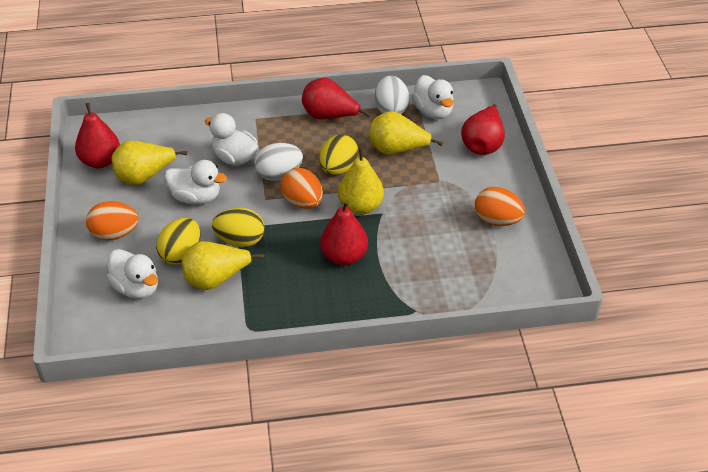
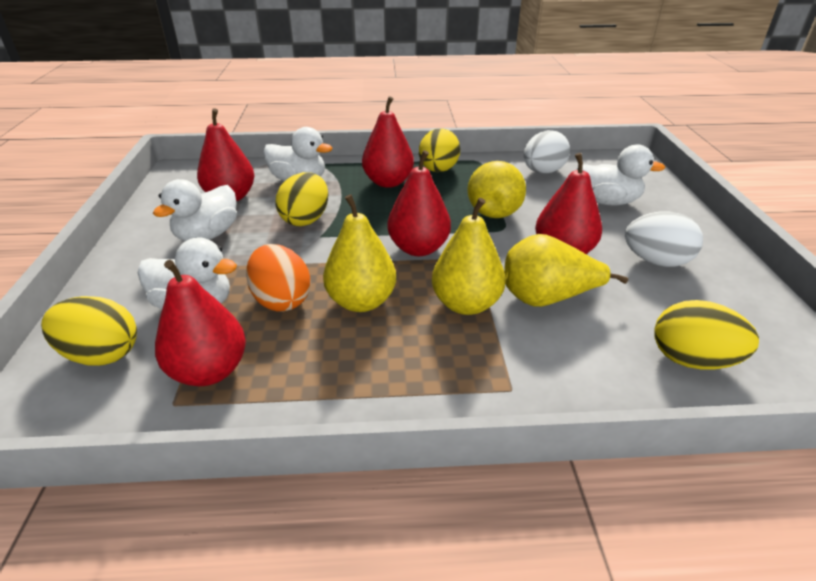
orange egg: 3 -> 1
red pear: 4 -> 5
yellow egg: 3 -> 4

